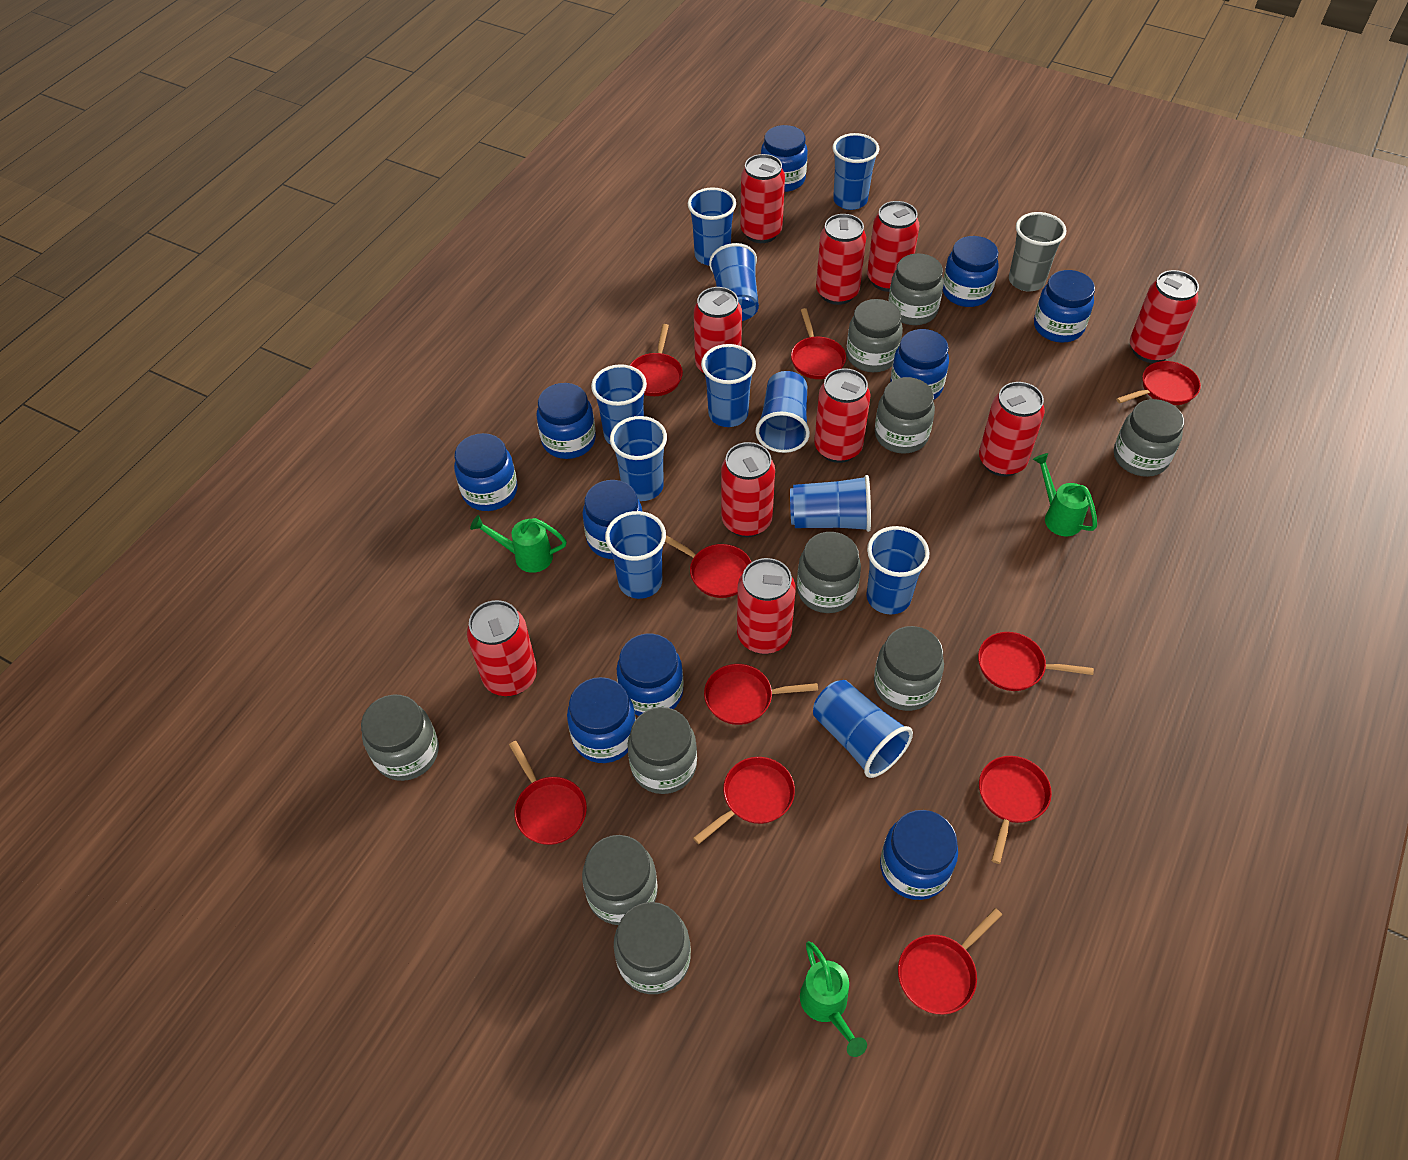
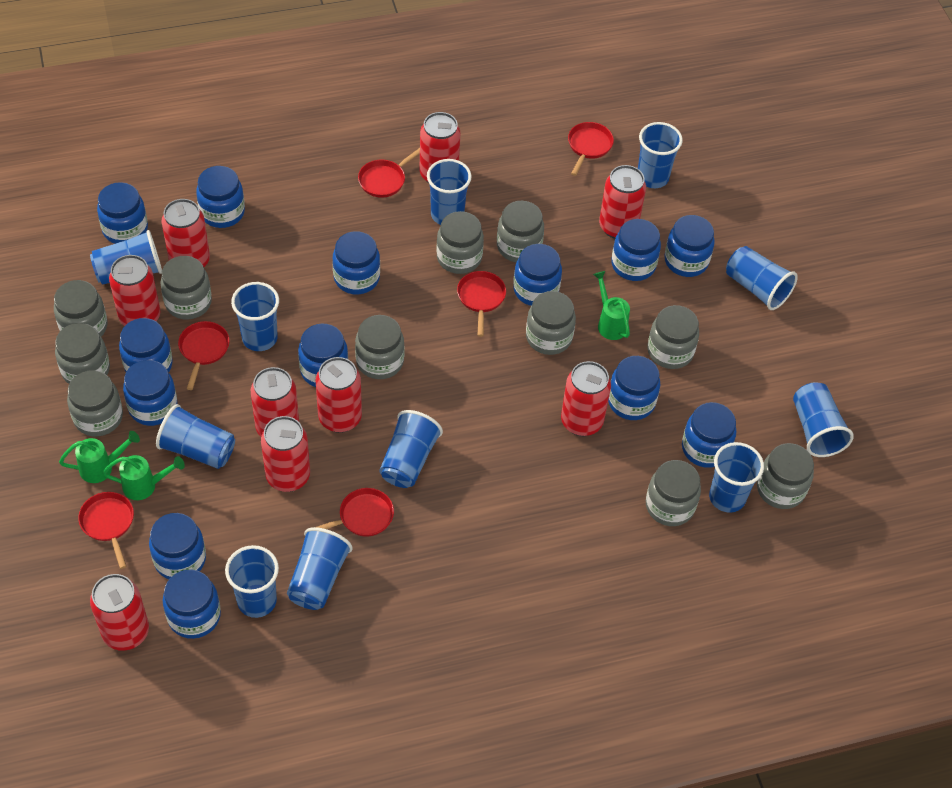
blue jar: 10 -> 13
grey cup: 1 -> 0
grey jar: 10 -> 11
red can: 10 -> 9
red pan: 10 -> 6

